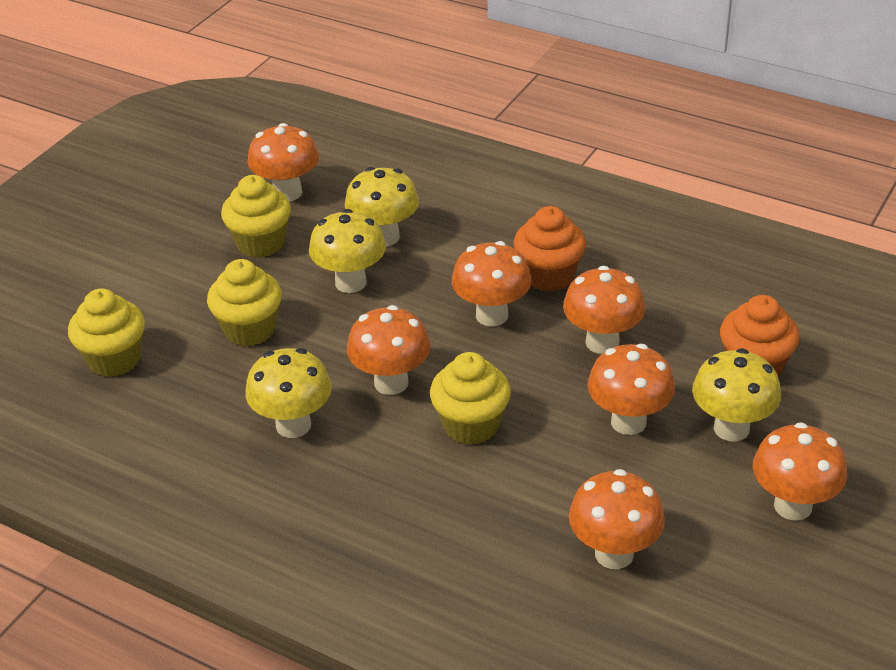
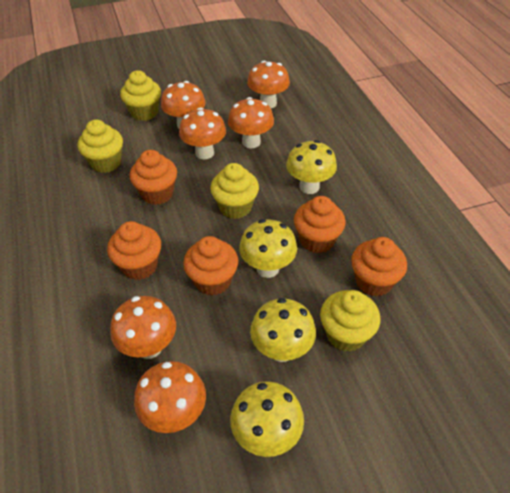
orange cupcake: 2 -> 5
orange mushroom: 7 -> 6

